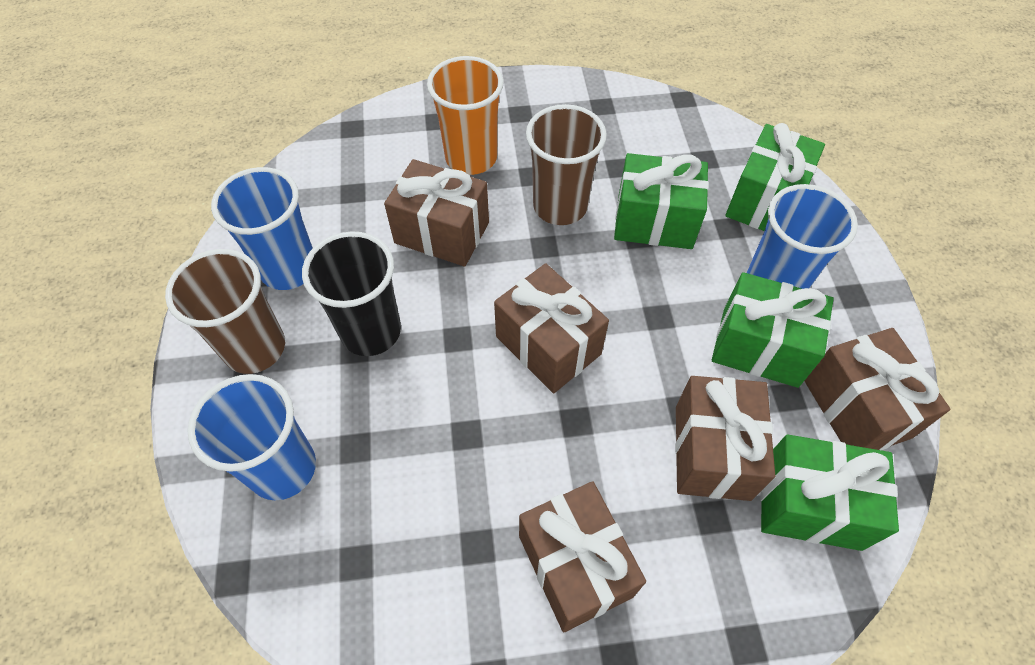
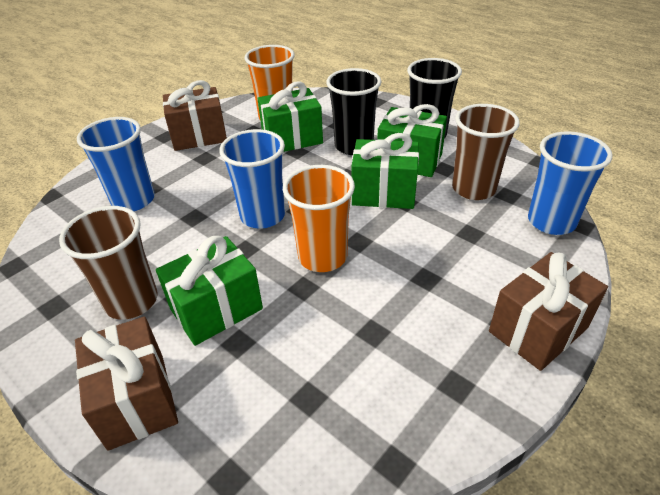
black cup: 1 -> 2
brown gift: 5 -> 3
orange cup: 1 -> 2

